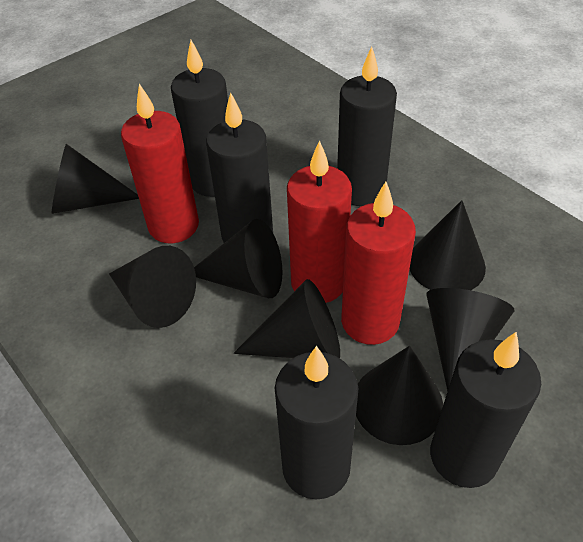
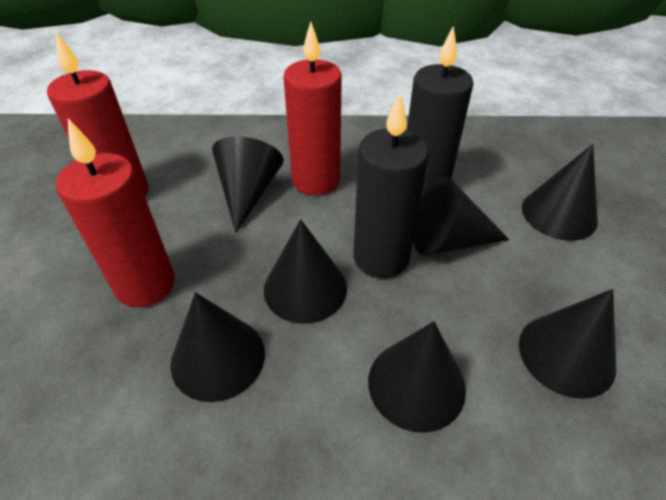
black candle: 5 -> 2

